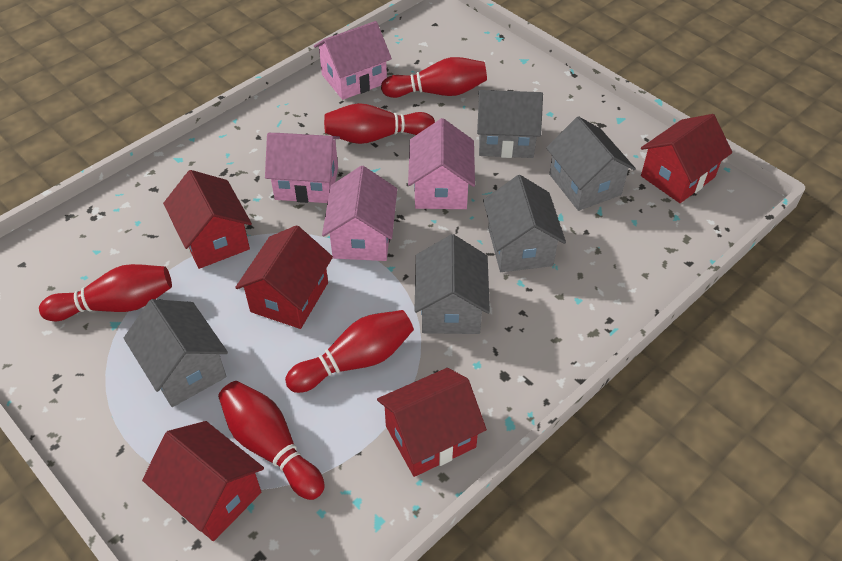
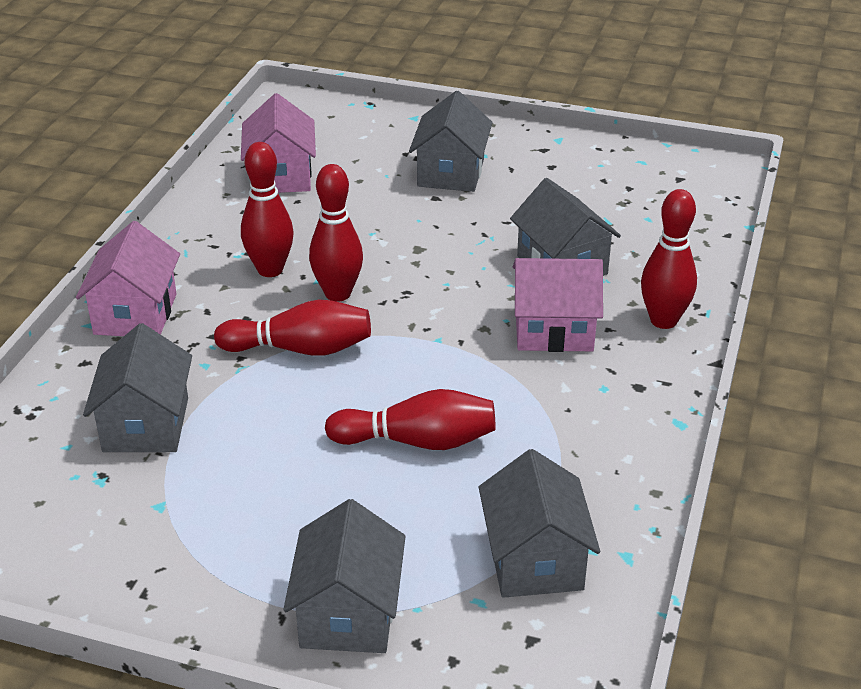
pink house: 4 -> 3
red house: 5 -> 0

